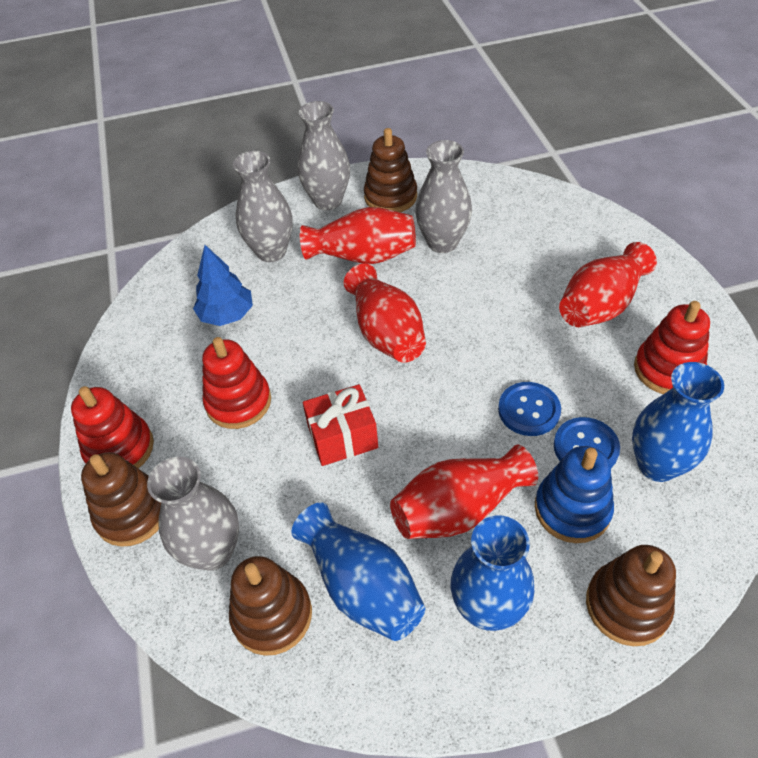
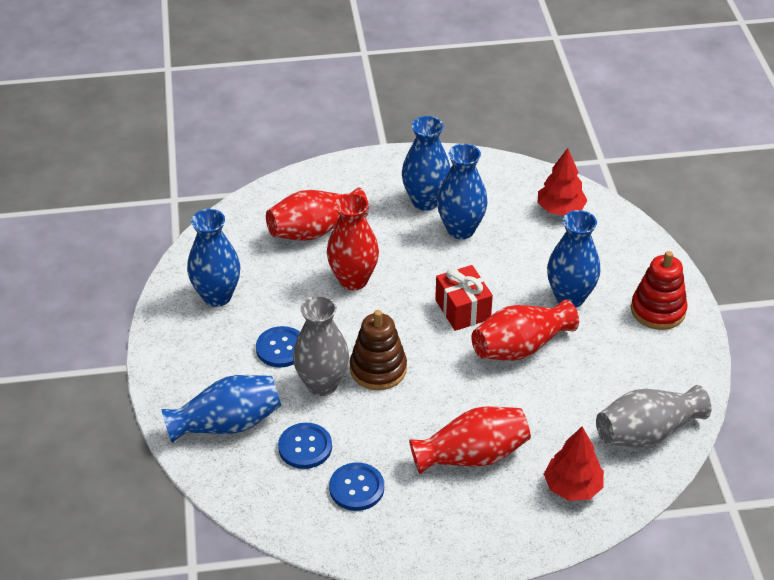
blue button: 2 -> 3
blue stacking toy: 1 -> 0
blue tree: 1 -> 0
blue vase: 3 -> 5
brown stacking toy: 4 -> 1
grey vase: 4 -> 2
red stacking toy: 3 -> 1
red tree: 0 -> 2

